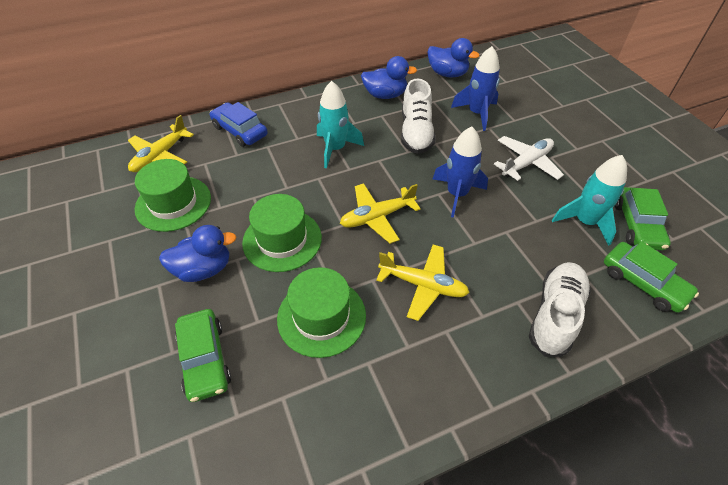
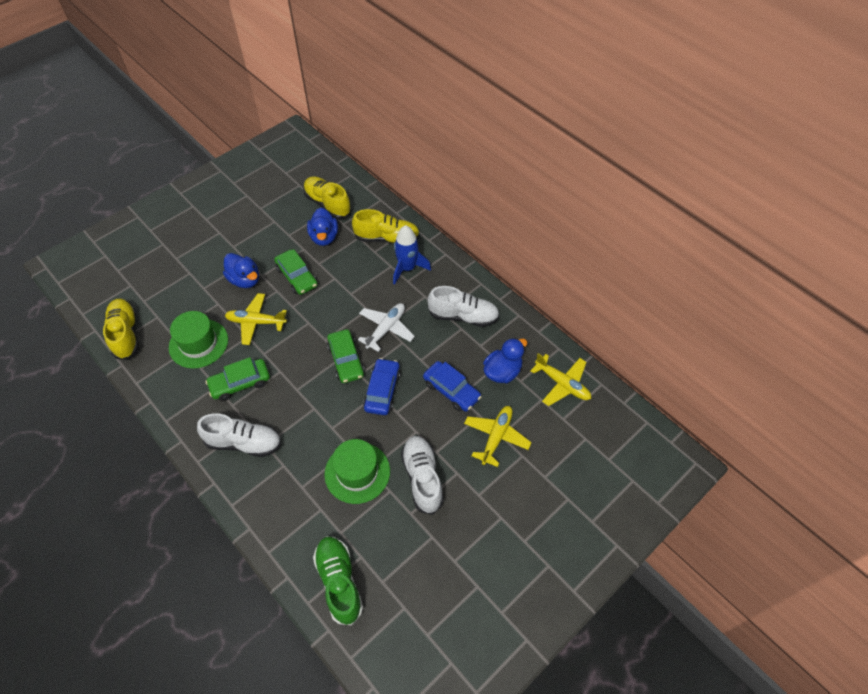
blue car: 1 -> 2
blue rocket: 2 -> 1
green hat: 3 -> 2
green shoe: 0 -> 1
turquoise rocket: 2 -> 0
white shoe: 2 -> 3
yellow shoe: 0 -> 3

